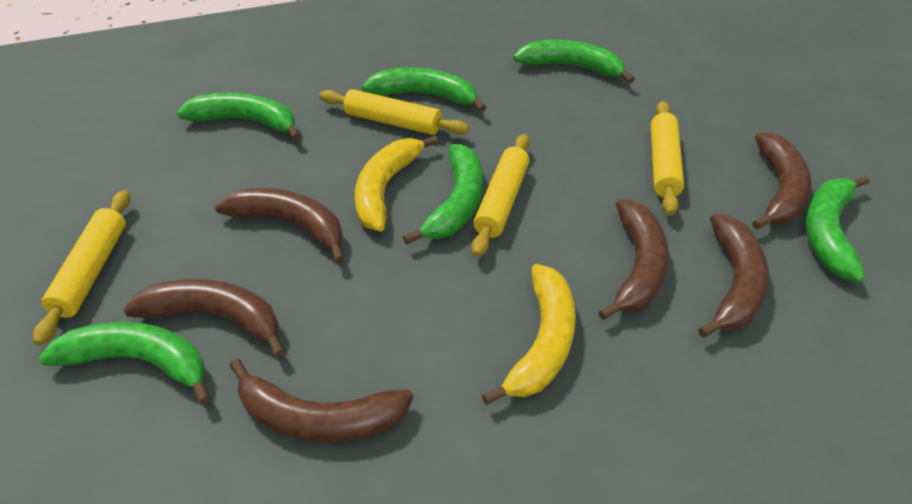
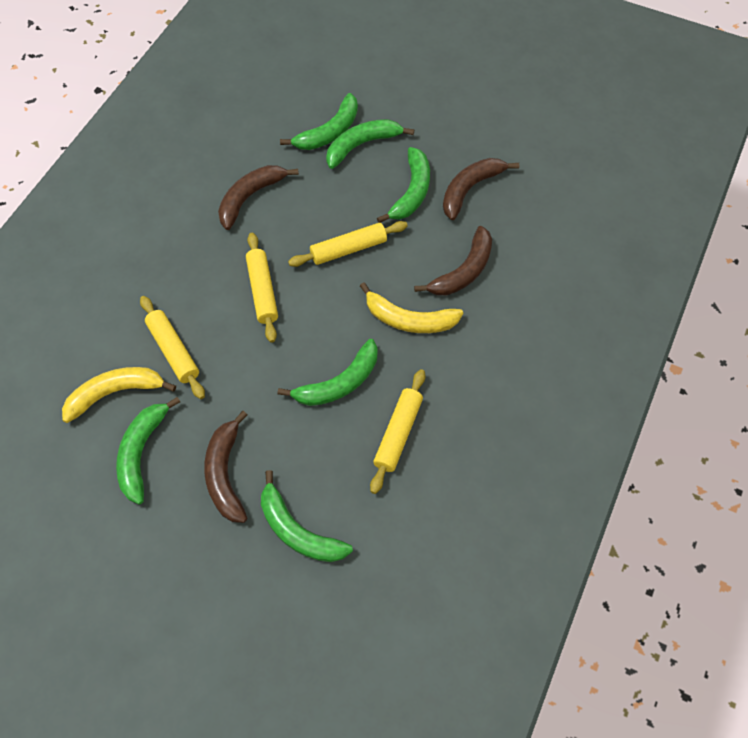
brown banana: 6 -> 4

